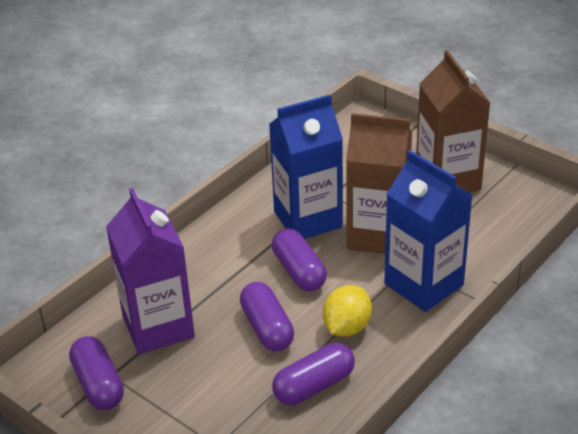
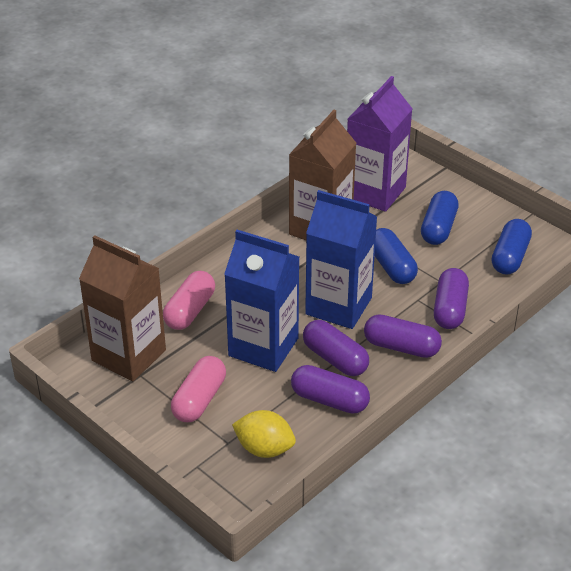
blue capsule: 0 -> 3
pink capsule: 0 -> 2

